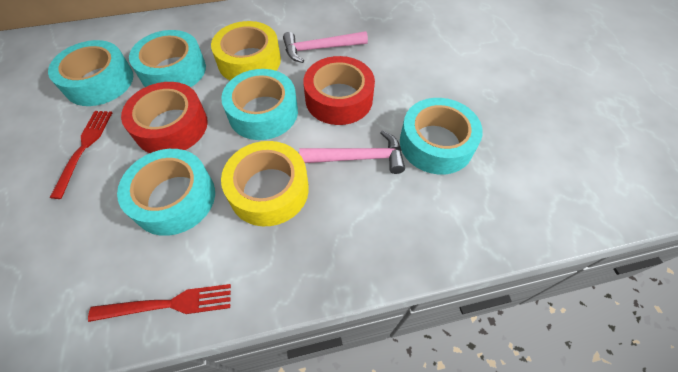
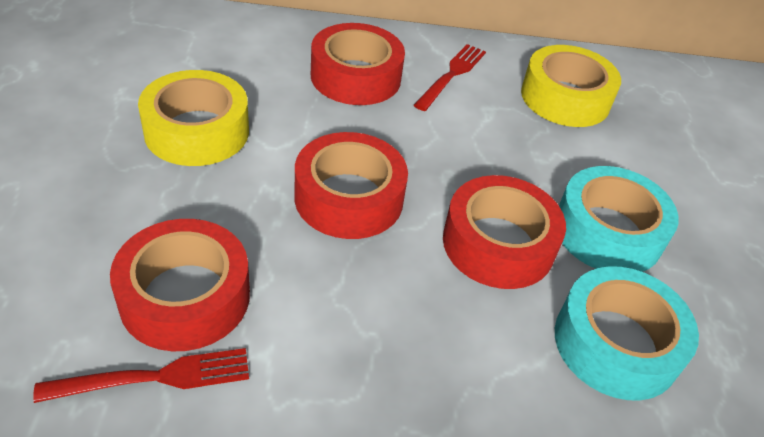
pink hammer: 2 -> 0
red tape: 2 -> 4
turquoise tape: 5 -> 2

